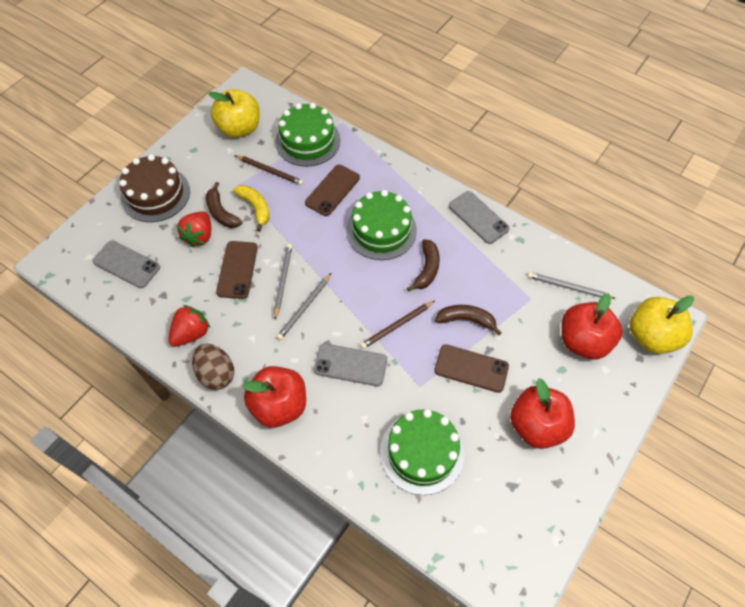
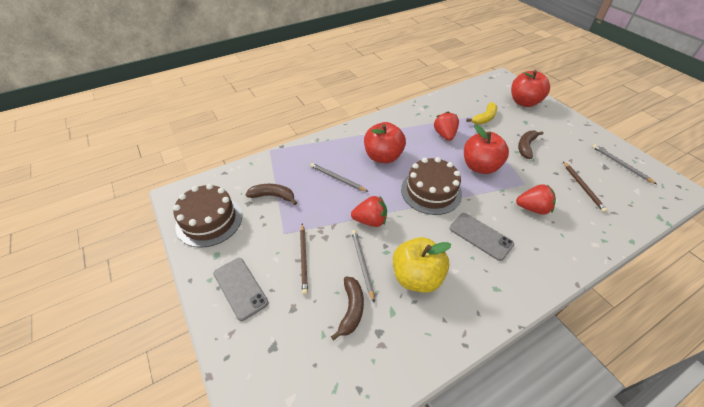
brown cake: 1 -> 2
brown egg: 1 -> 0
brown phone: 3 -> 0
green cake: 3 -> 0
grey phone: 3 -> 2
red strawberry: 2 -> 3
yellow apple: 2 -> 1

